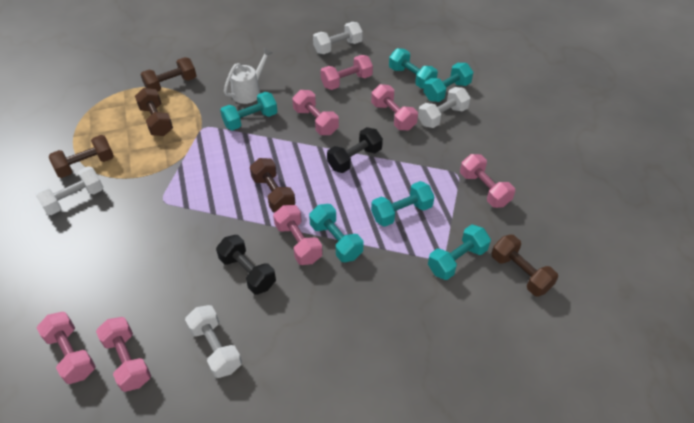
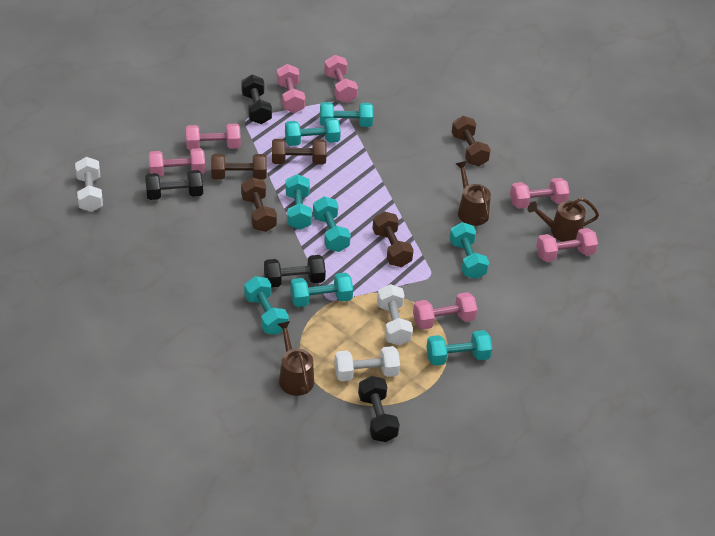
black dumbbell: 2 -> 4
brown watering can: 0 -> 3
turquoise dumbbell: 6 -> 8
white dumbbell: 4 -> 3
white watering can: 1 -> 0

